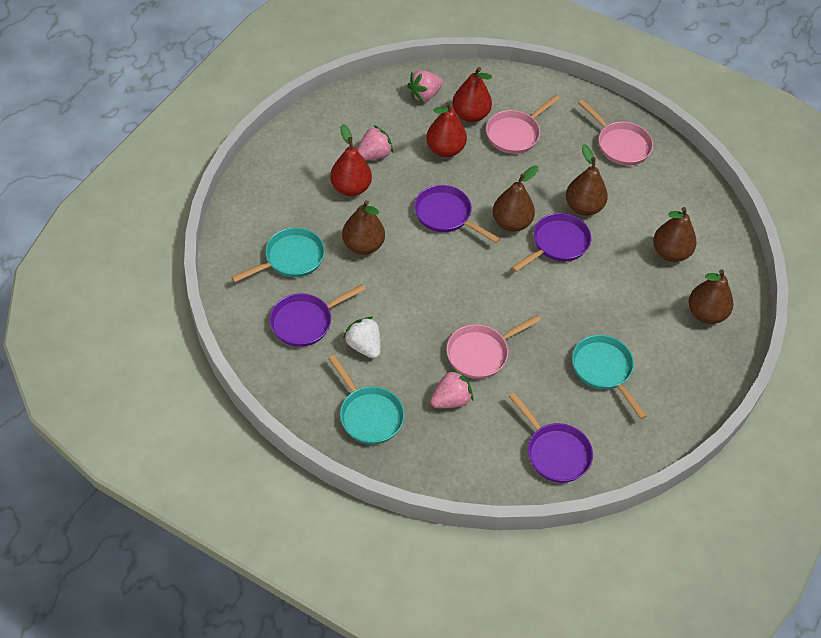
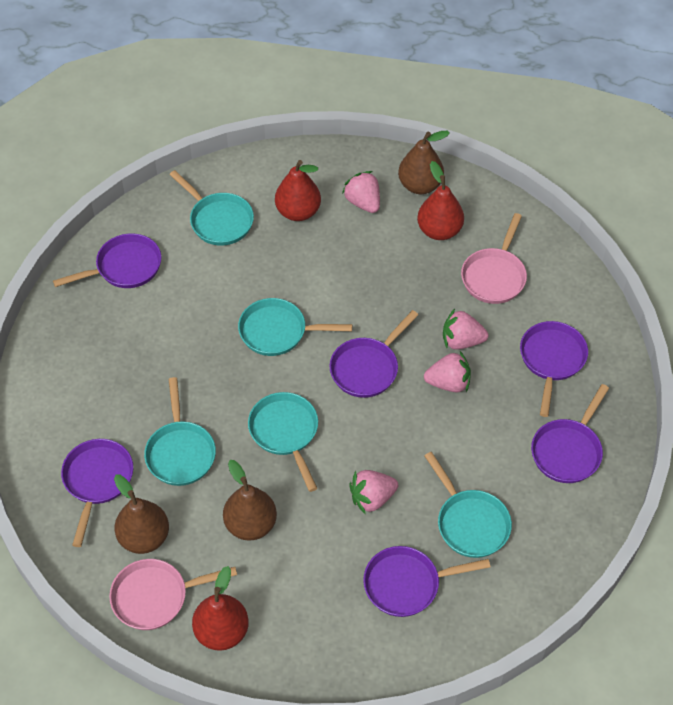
brown pear: 5 -> 3
pink pan: 3 -> 2
pink strawberry: 3 -> 4
purple pan: 4 -> 6
turquoise pan: 3 -> 5
white strawberry: 1 -> 0

